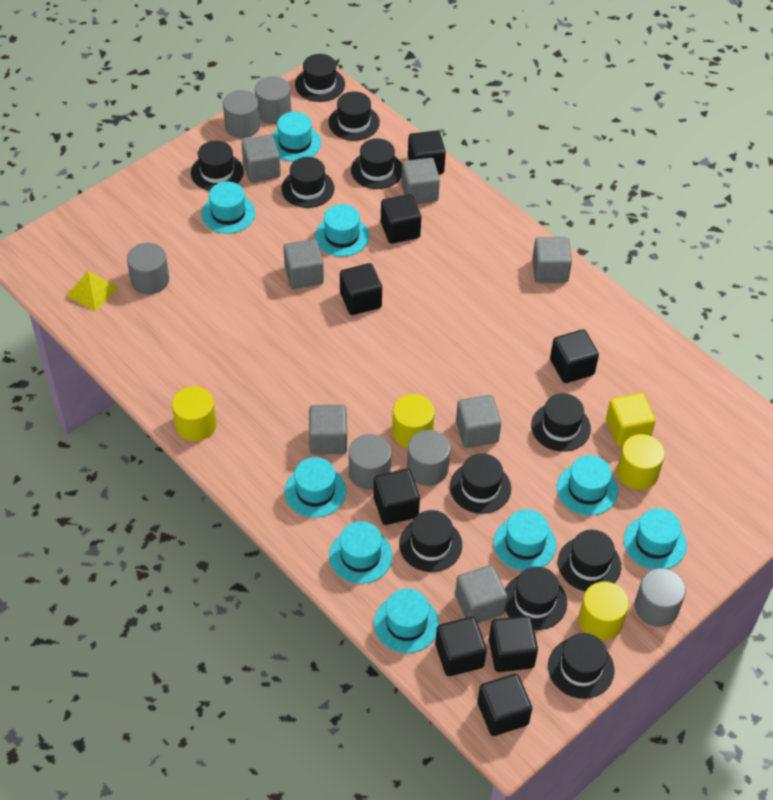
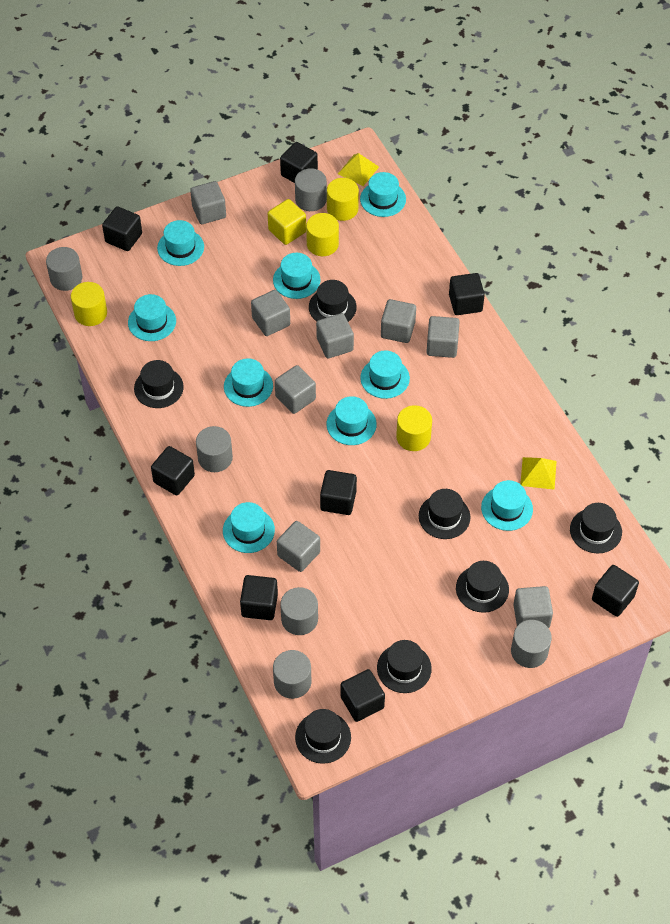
black hat: 11 -> 7
grey cube: 7 -> 8
yellow pyramid: 1 -> 2

